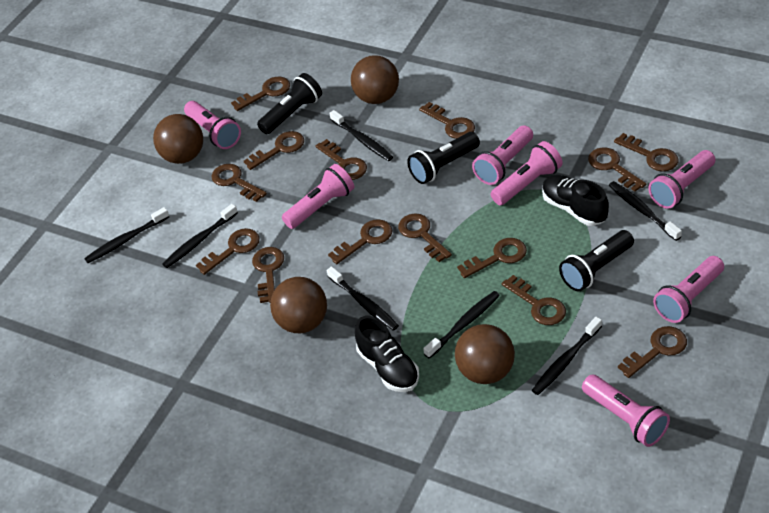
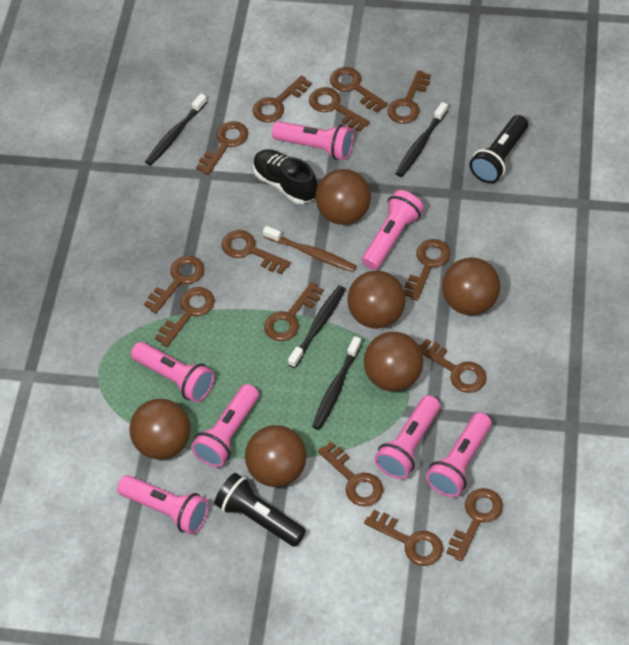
black flashlight: 3 -> 2
black shoe: 2 -> 1
black toothbrush: 7 -> 4
brown ball: 4 -> 6
brown toothbrush: 0 -> 1

